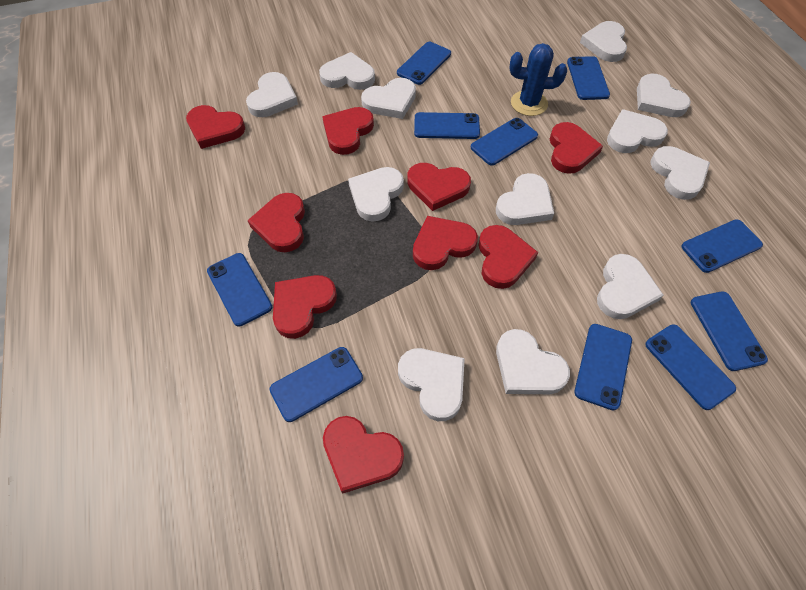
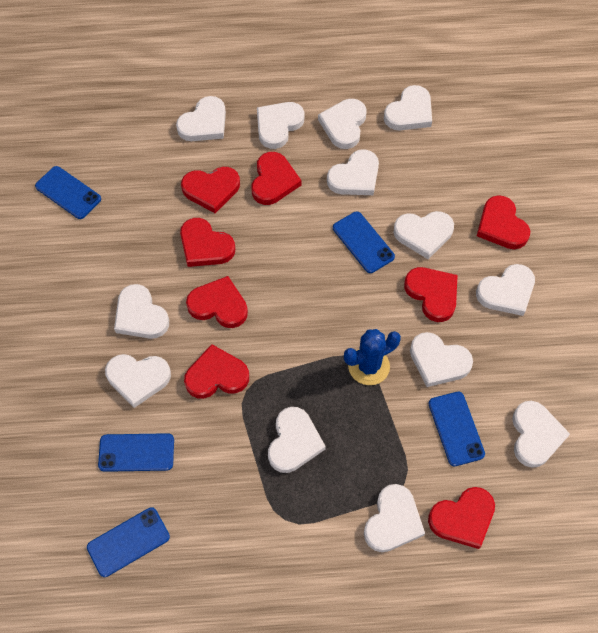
blue phone: 10 -> 5
red heart: 9 -> 8
white heart: 12 -> 13

